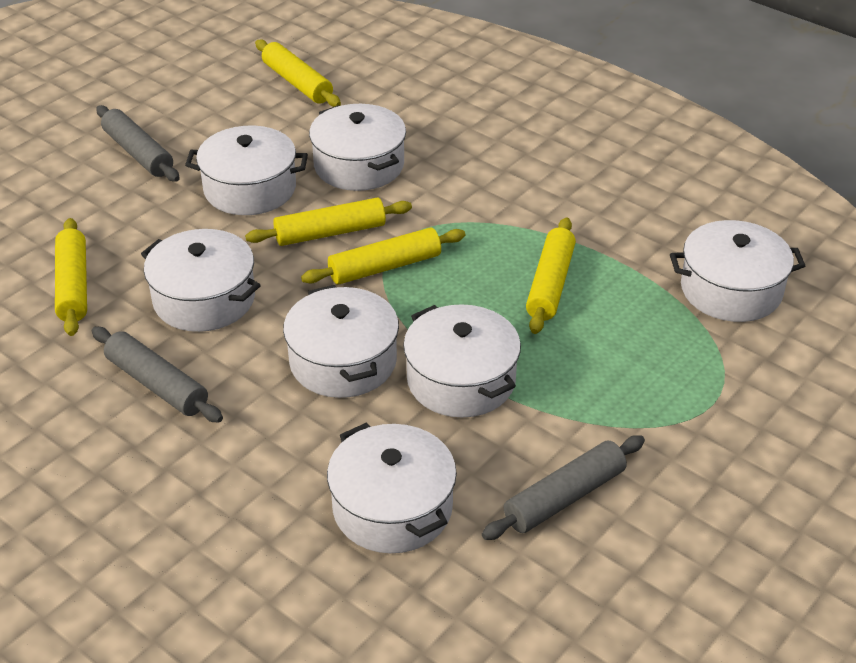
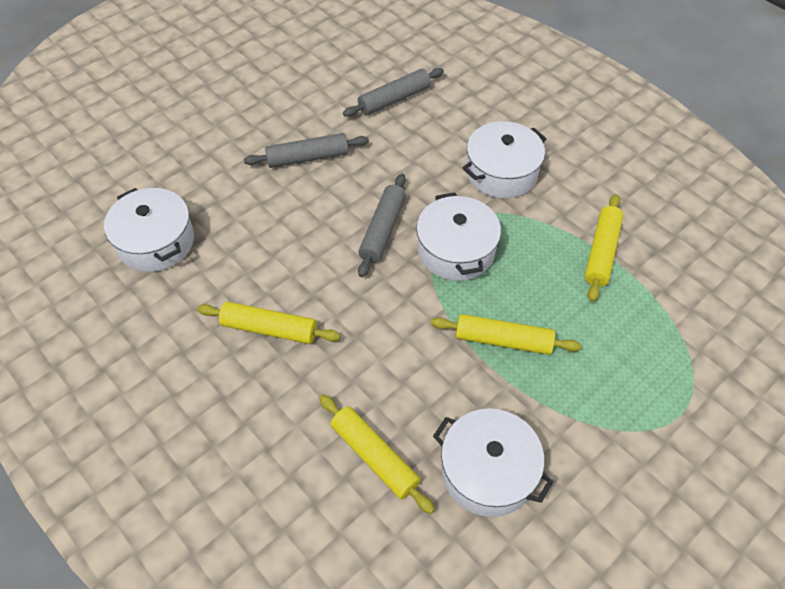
white pot: 7 -> 4
yellow rolling pin: 5 -> 4

